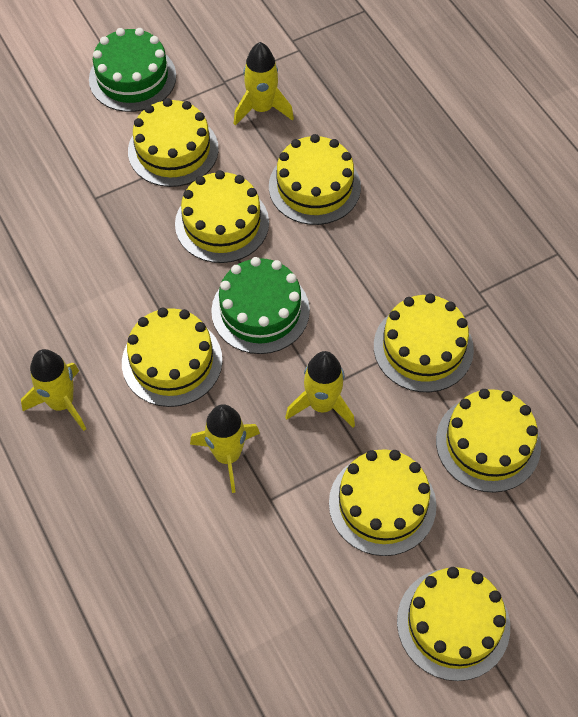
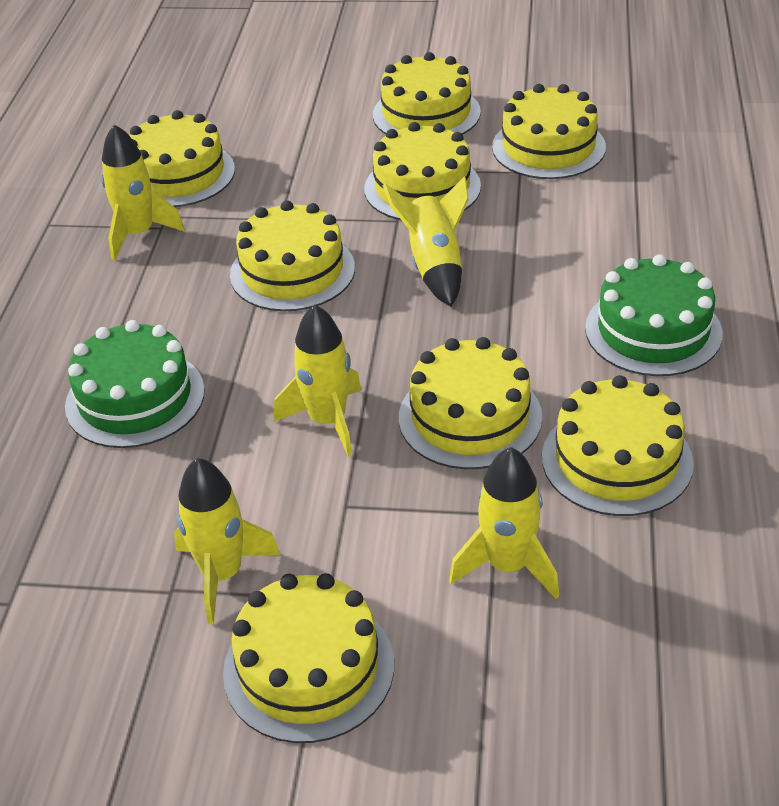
yellow rocket: 4 -> 5

